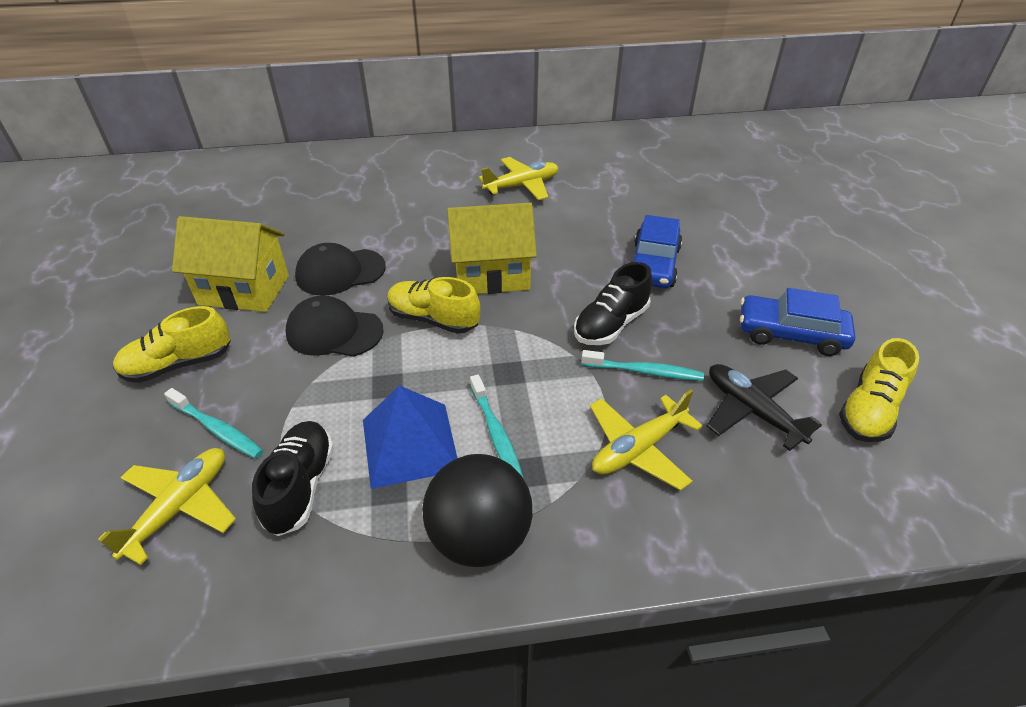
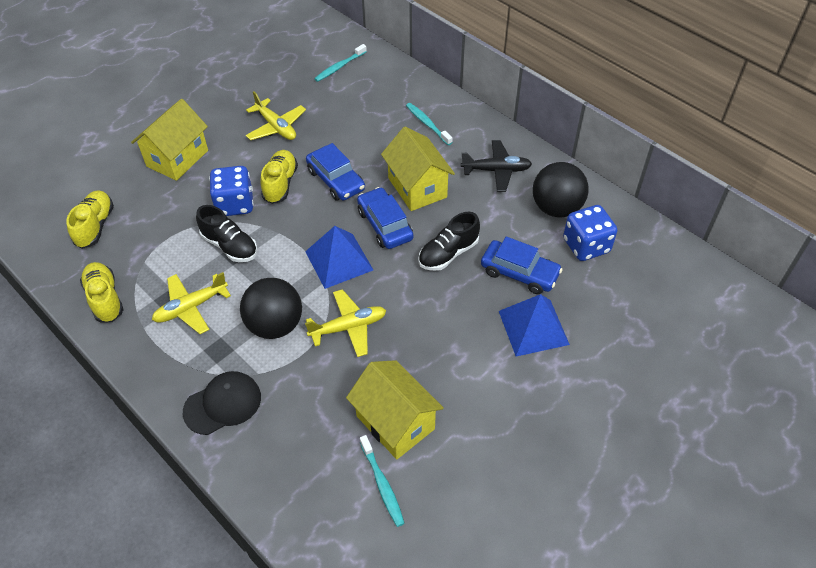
black ball: 1 -> 2
black cap: 2 -> 1
blue car: 2 -> 3
blue dice: 0 -> 2
blue pyramid: 1 -> 2
yellow house: 2 -> 3

